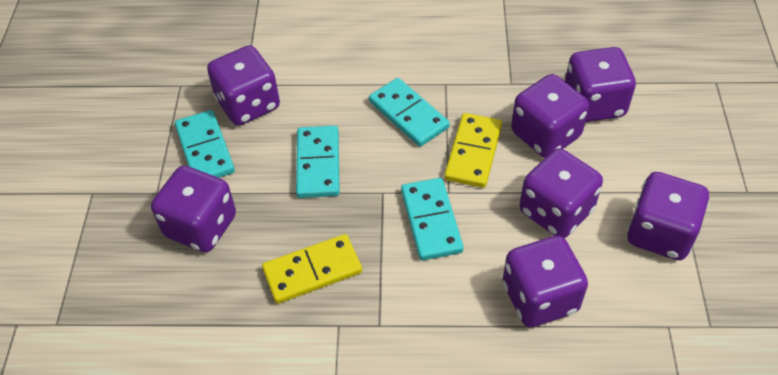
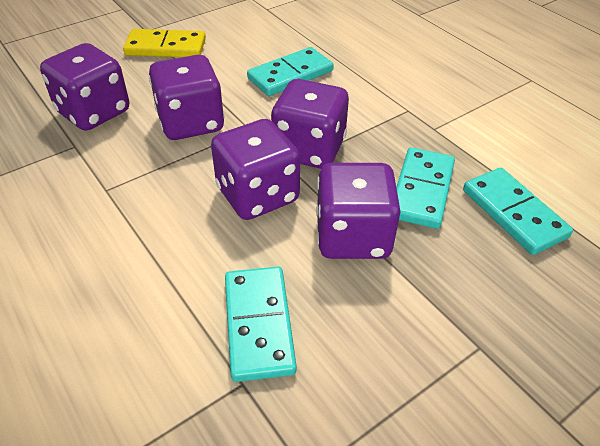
purple dice: 7 -> 5
yellow domino: 2 -> 1

